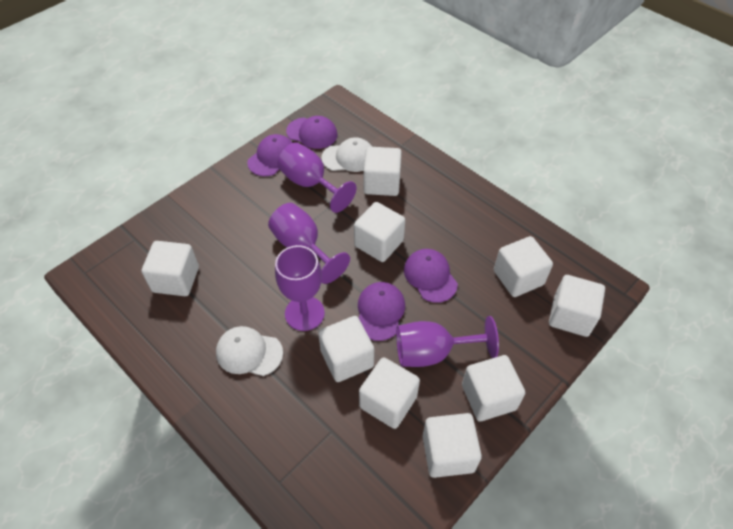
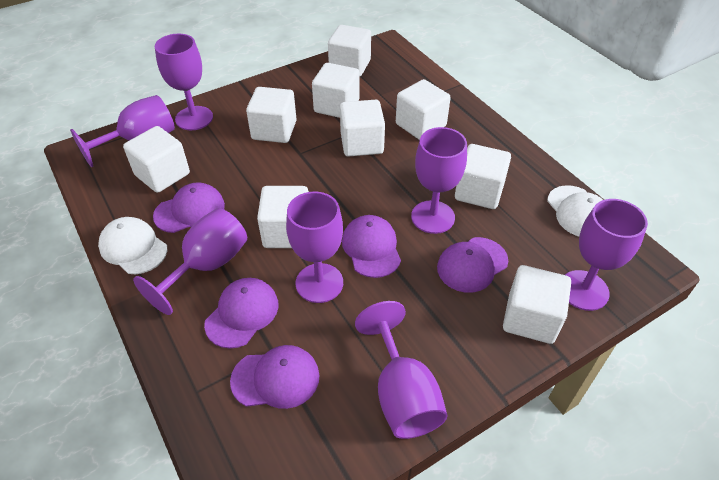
purple cap: 4 -> 5
purple goblet: 4 -> 7

